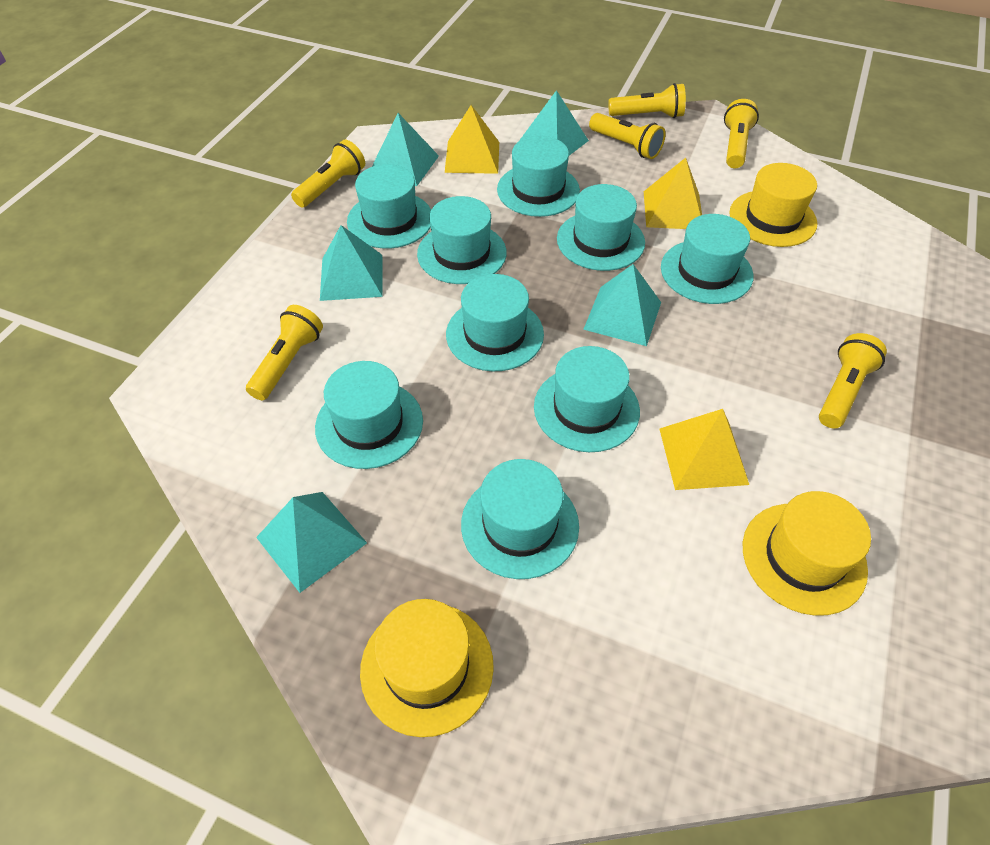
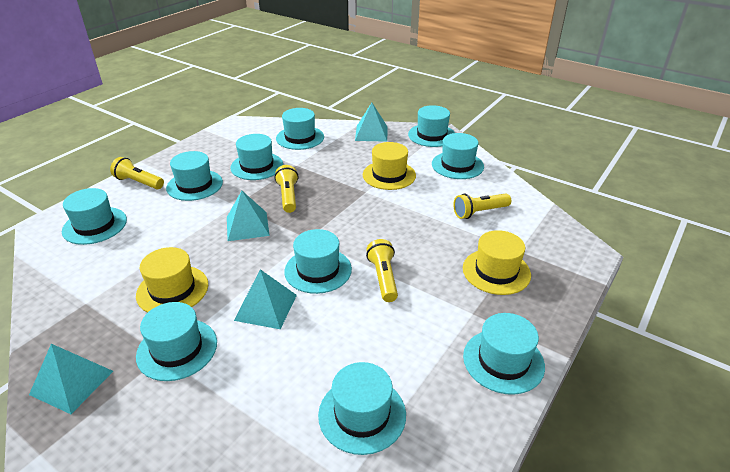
turquoise hat: 9 -> 10
turquoise pyramid: 5 -> 4
yellow flashlight: 6 -> 4
yellow pyramid: 3 -> 0

